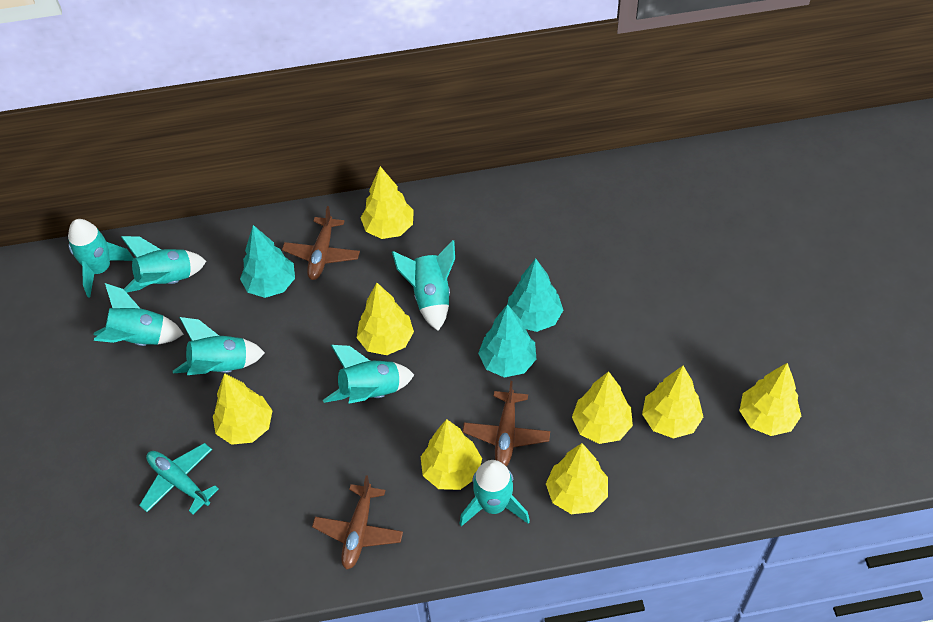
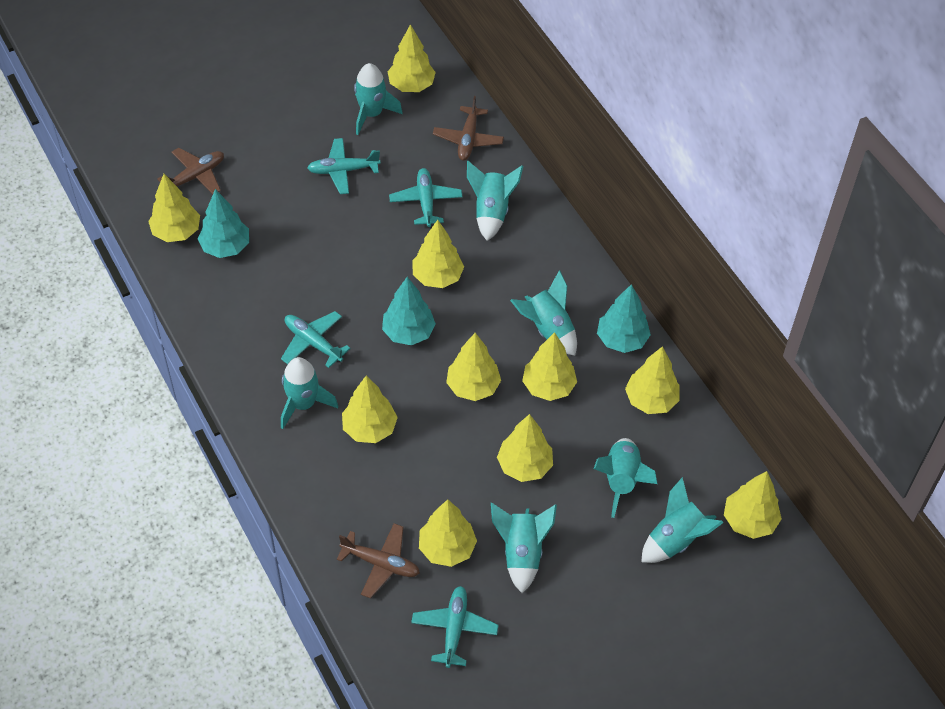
turquoise plane: 1 -> 4
yellow tree: 8 -> 10

